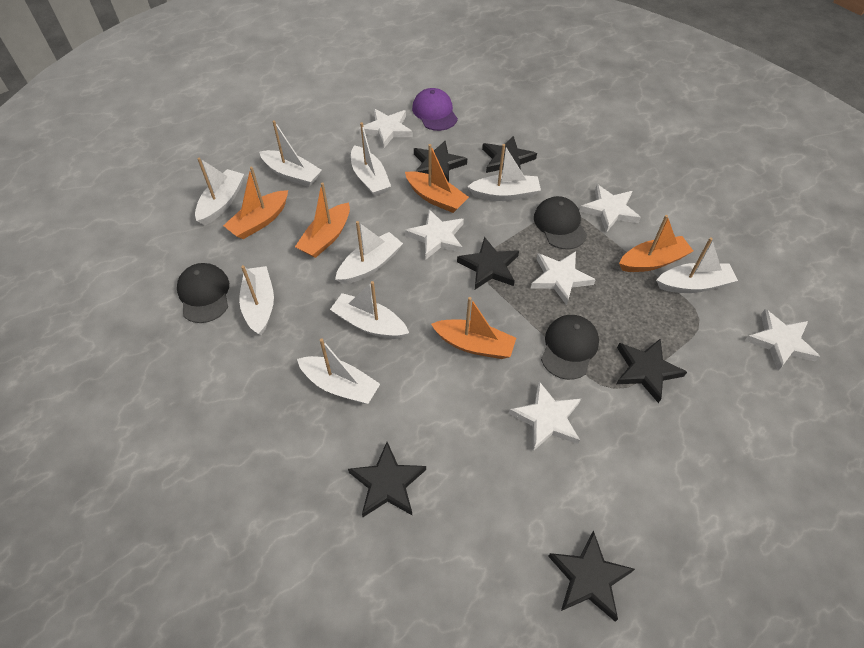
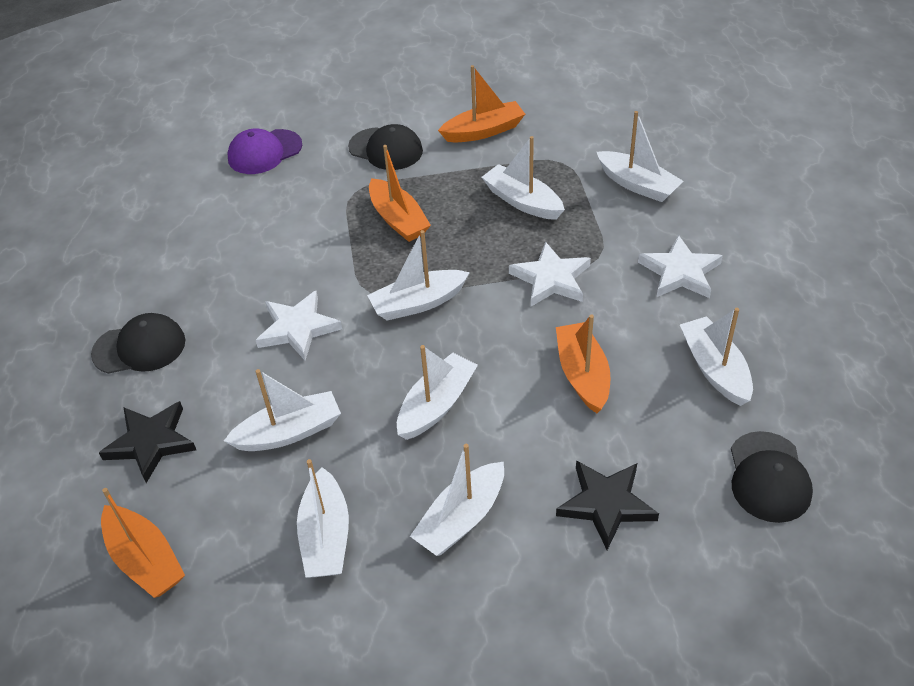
black star: 6 -> 2
orange boat: 5 -> 4
white boat: 9 -> 8
white star: 6 -> 3

